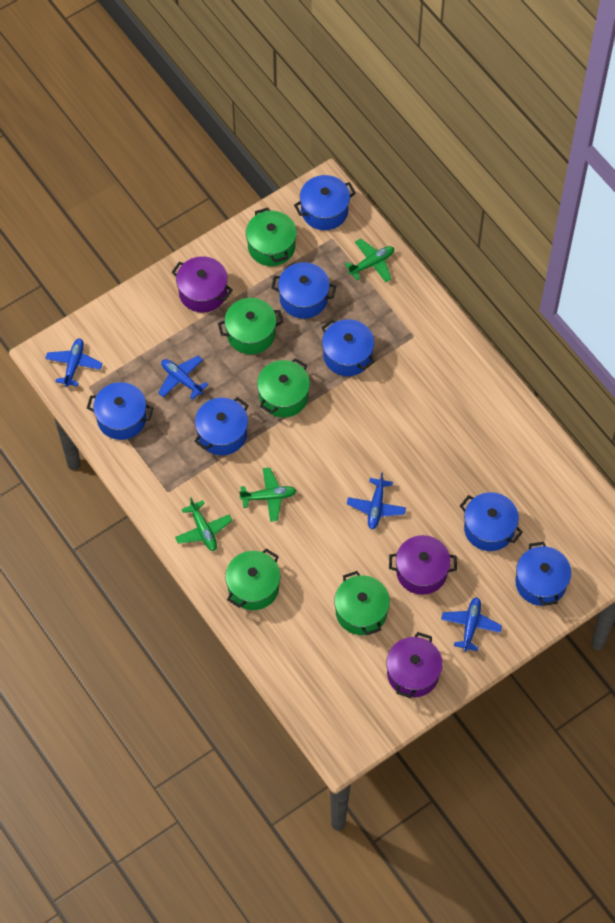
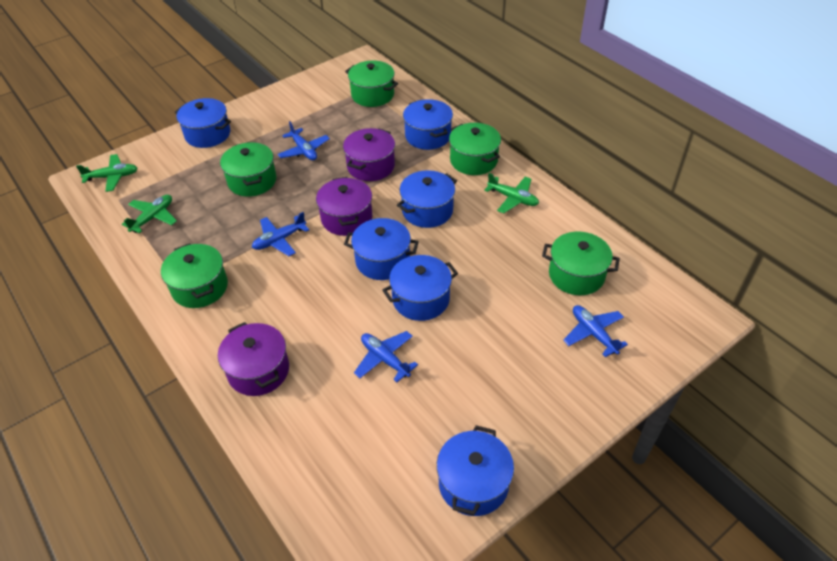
blue pot: 7 -> 6

